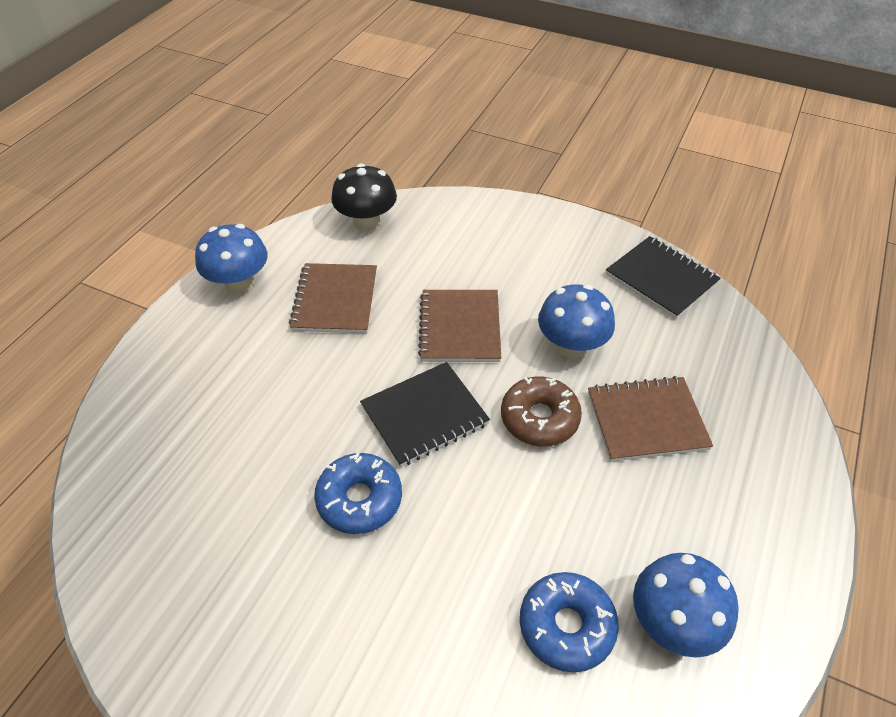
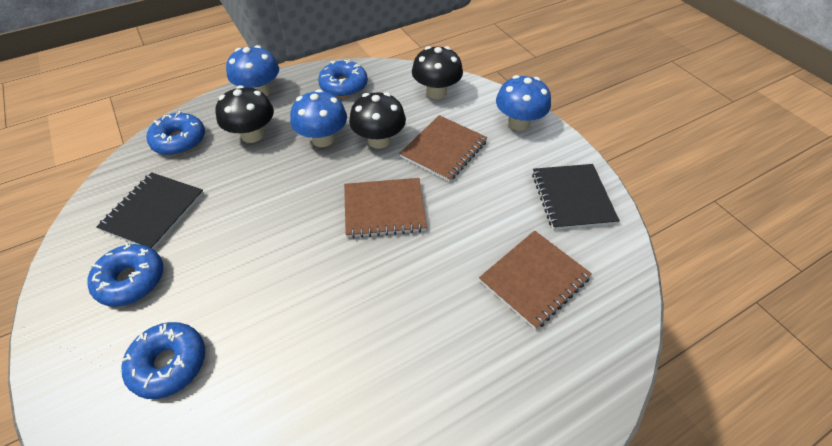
black mushroom: 1 -> 3
blue donut: 2 -> 4
brown donut: 1 -> 0

